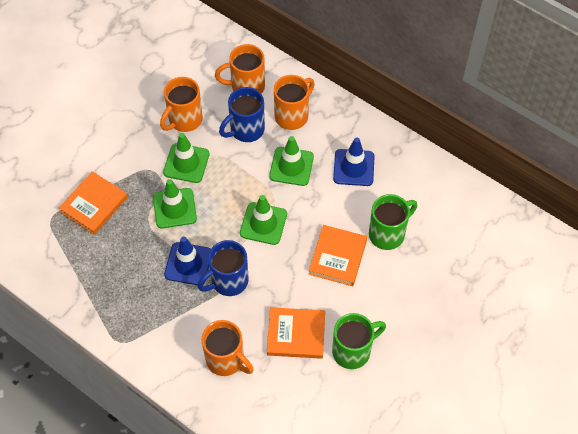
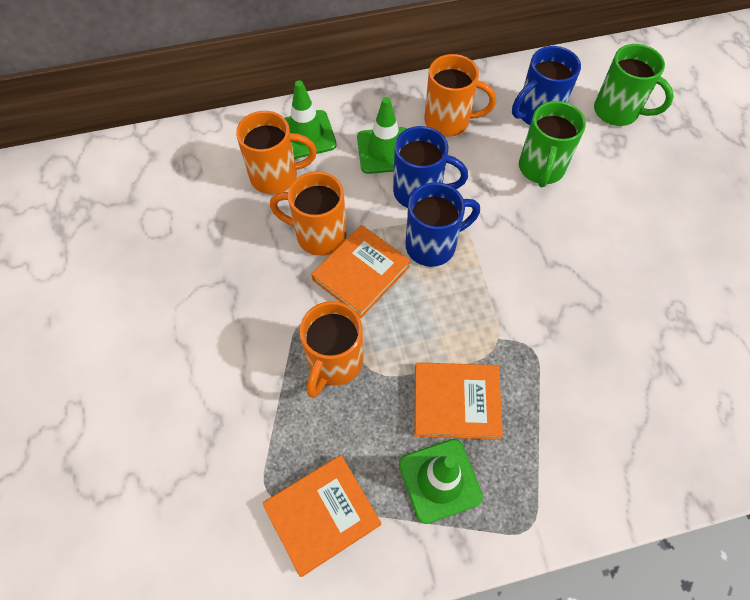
blue mug: 2 -> 3
blue traffic cone: 2 -> 0
green traffic cone: 4 -> 3

